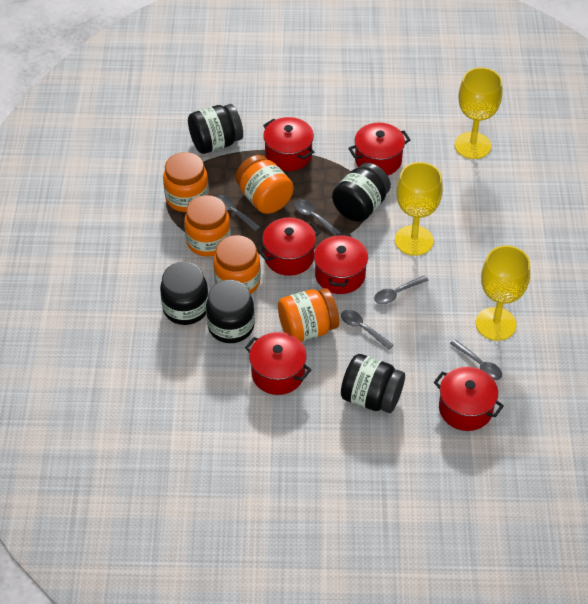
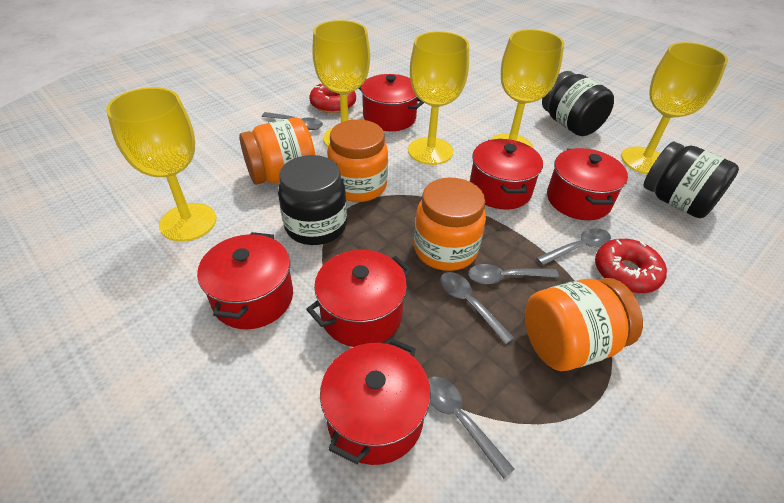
black jar: 5 -> 3
orange jar: 5 -> 4
red donut: 0 -> 2
yellow goblet: 3 -> 5

